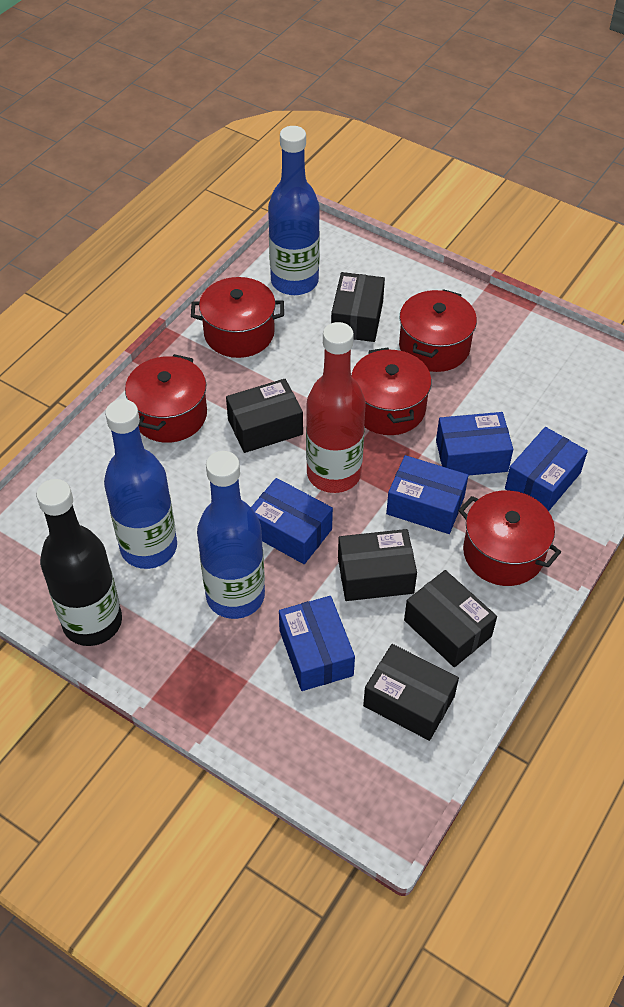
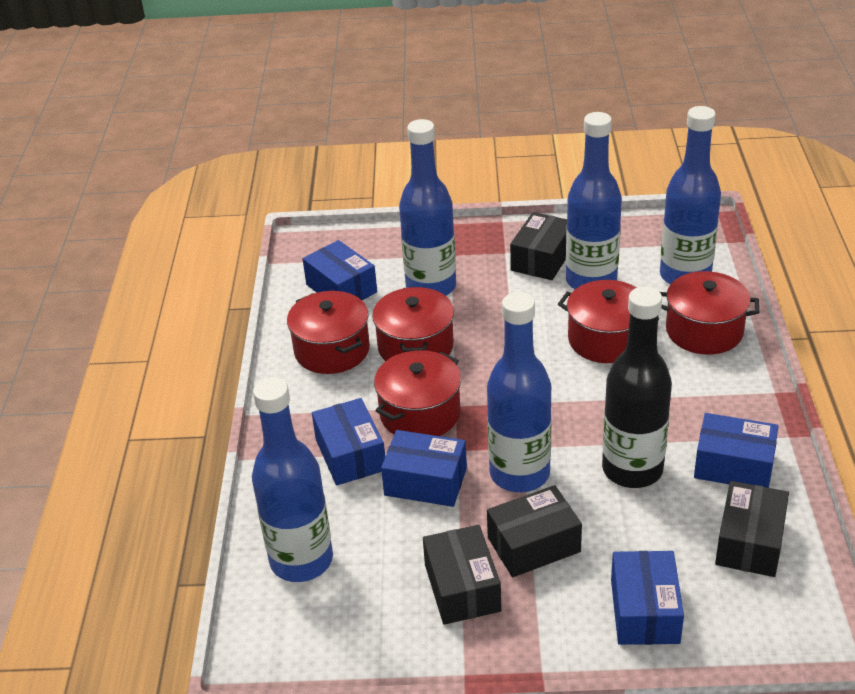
black box: 5 -> 4
blue bottle: 3 -> 5
red bottle: 1 -> 0

